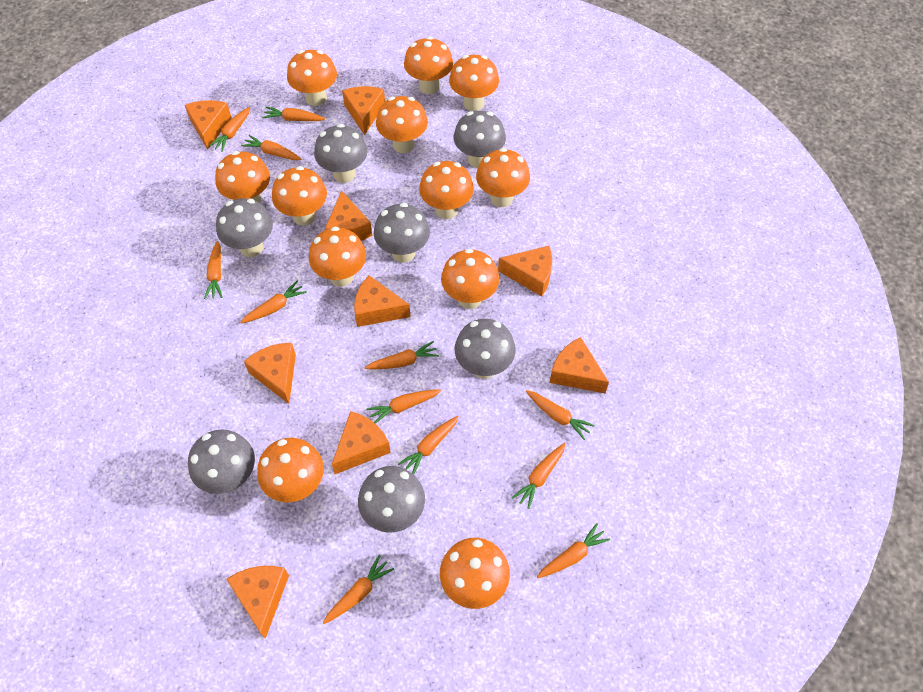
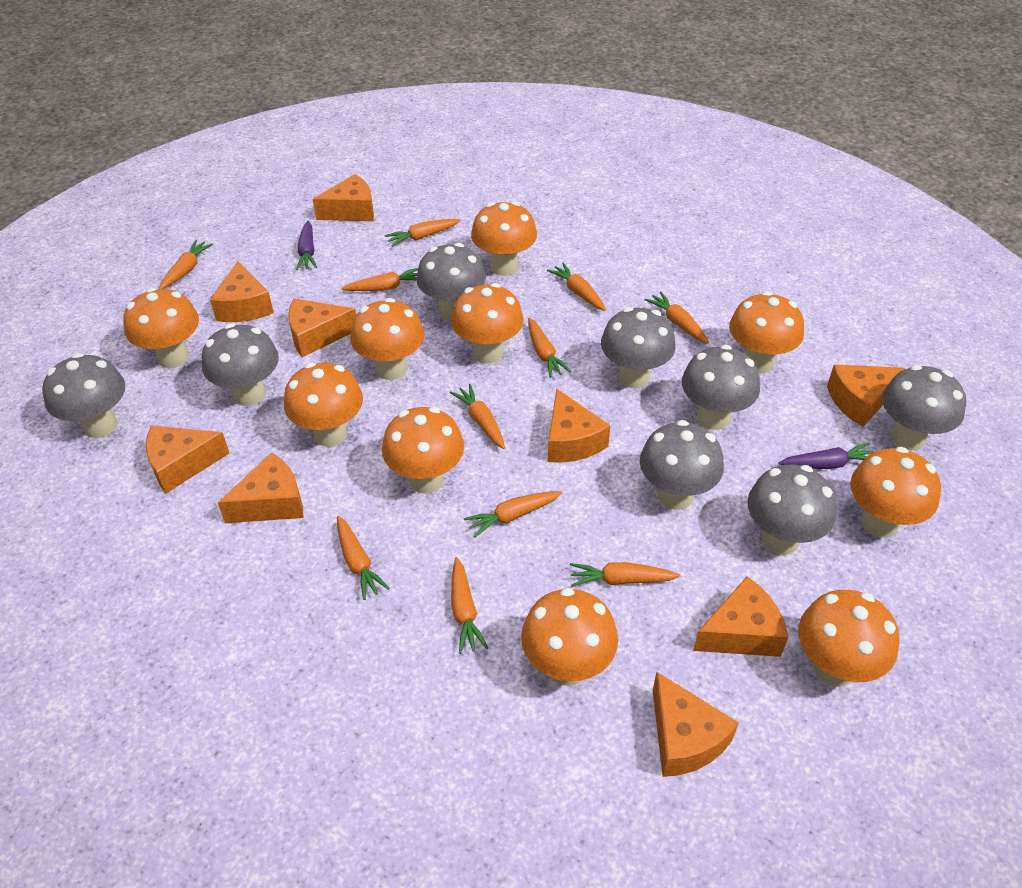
grey mushroom: 7 -> 8
orange carrot: 12 -> 11
orange mushroom: 12 -> 10
purple carrot: 0 -> 2

